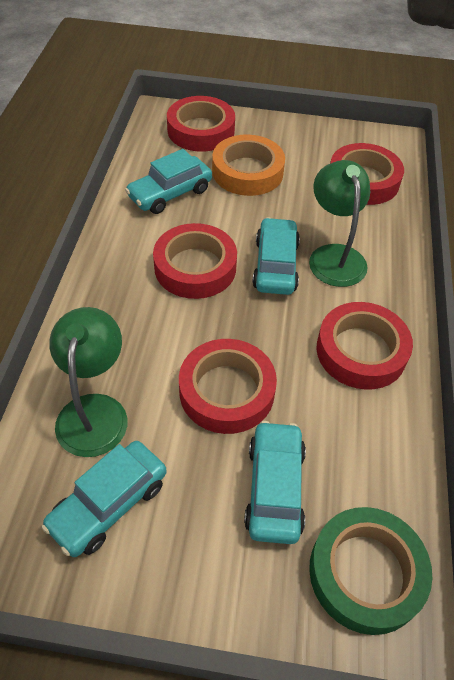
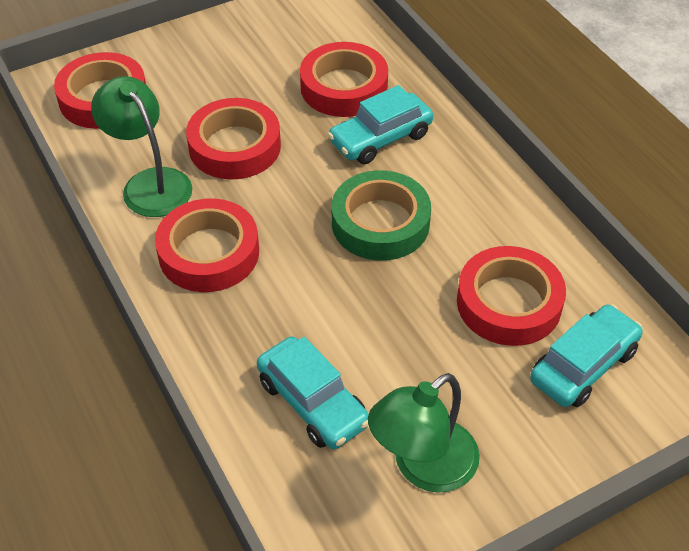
orange tape: 1 -> 0
turquoise car: 4 -> 3

